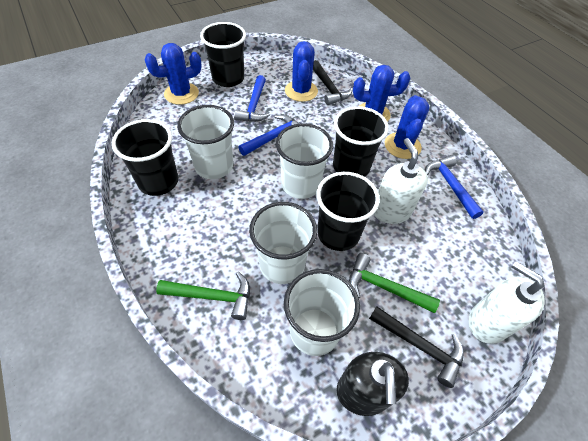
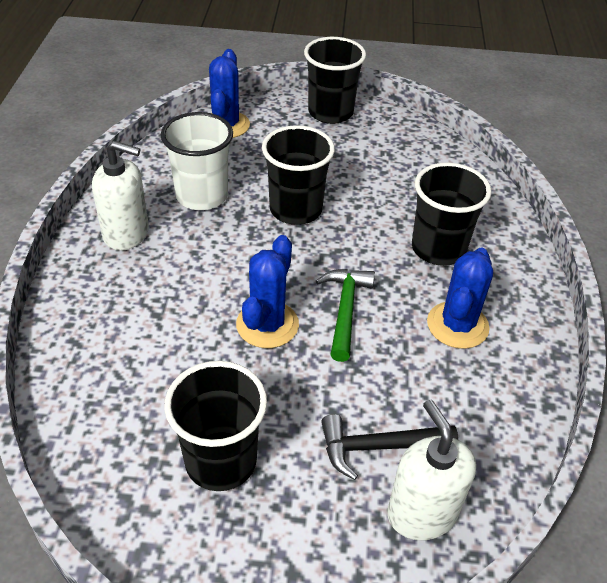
black hammer: 2 -> 1
black soap dispenser: 1 -> 0
blue cactus: 4 -> 3
blue hammer: 3 -> 0
green hammer: 2 -> 1
white cup: 4 -> 1

